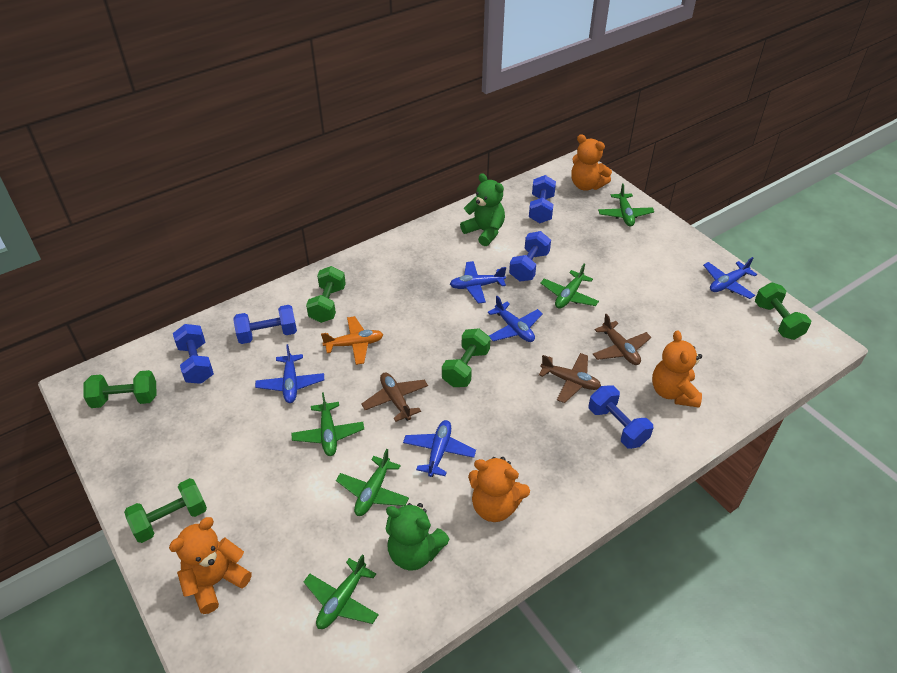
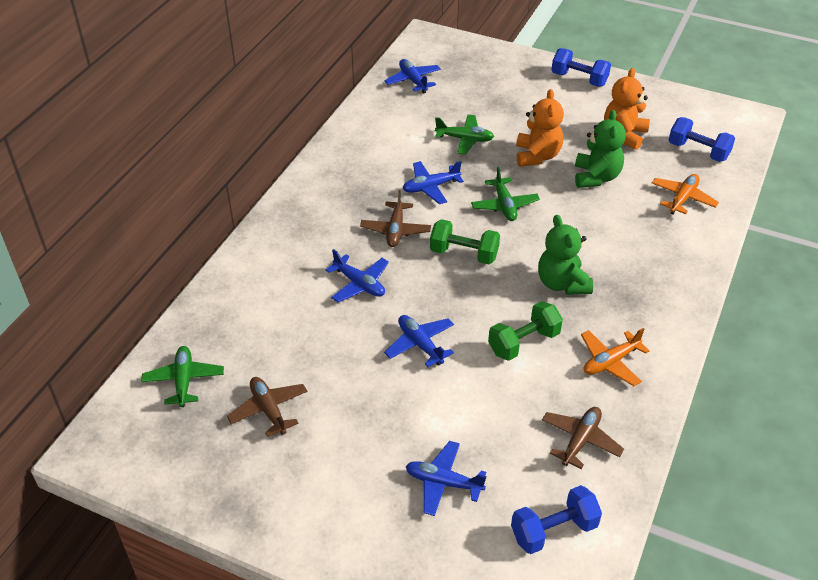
blue dumbbell: 5 -> 3
green dumbbell: 5 -> 2
green plane: 5 -> 3
orange plane: 1 -> 2
orange teddy bear: 4 -> 2

